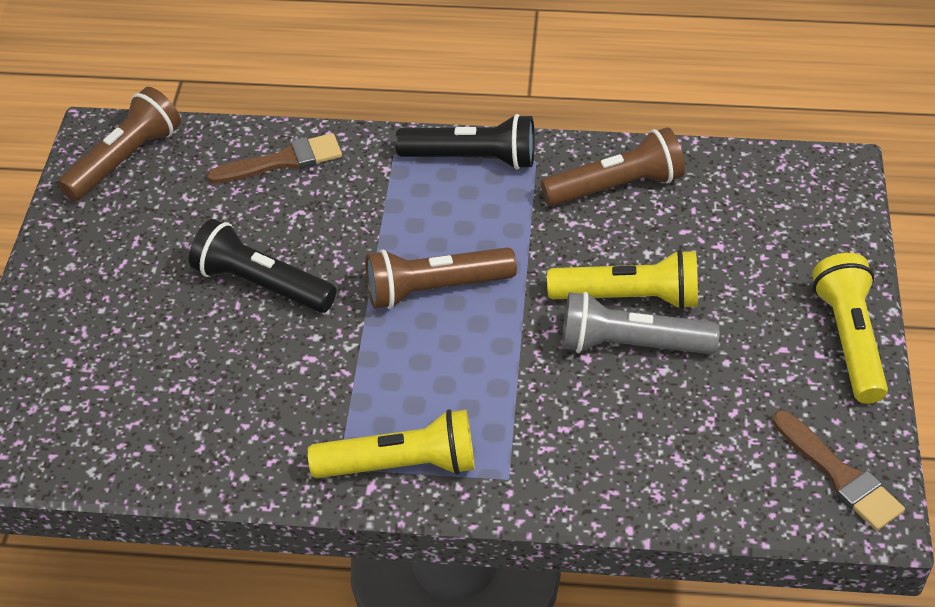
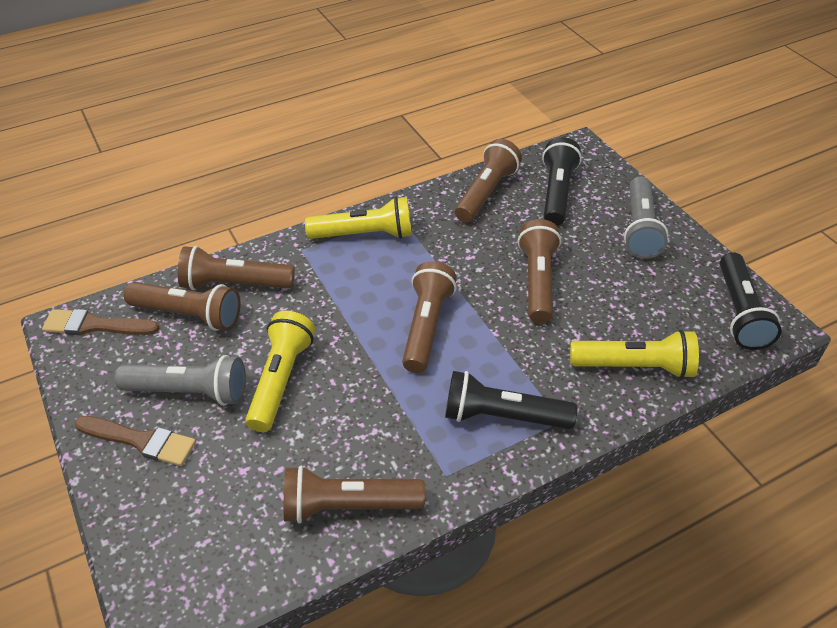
black flashlight: 2 -> 3
brown flashlight: 3 -> 6
grey flashlight: 1 -> 2

